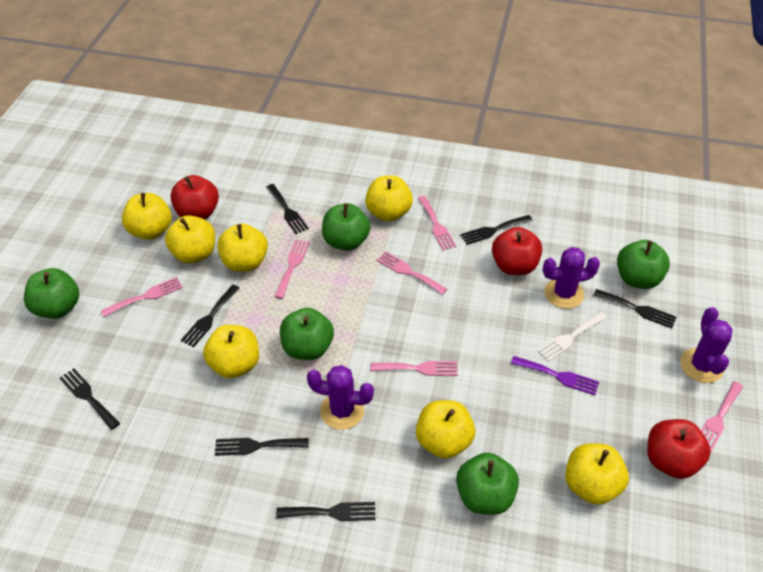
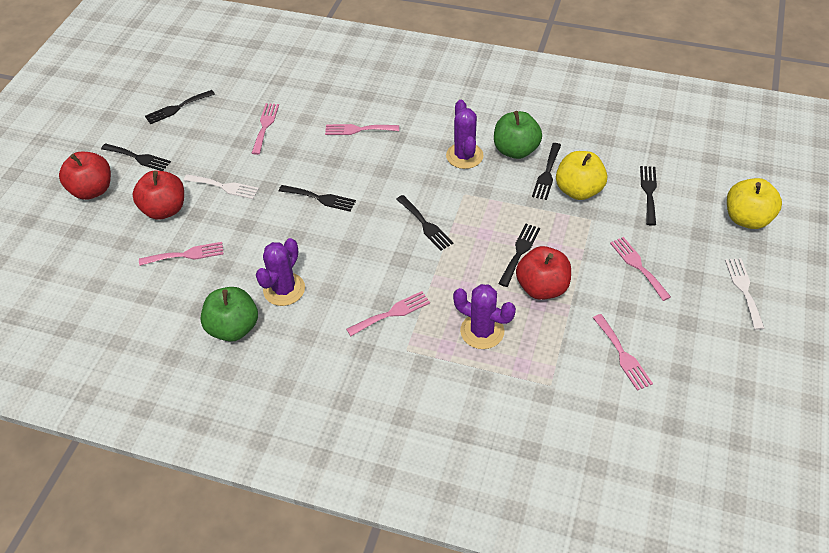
green apple: 5 -> 2
purple fork: 1 -> 0
white fork: 1 -> 2
yellow apple: 7 -> 2

